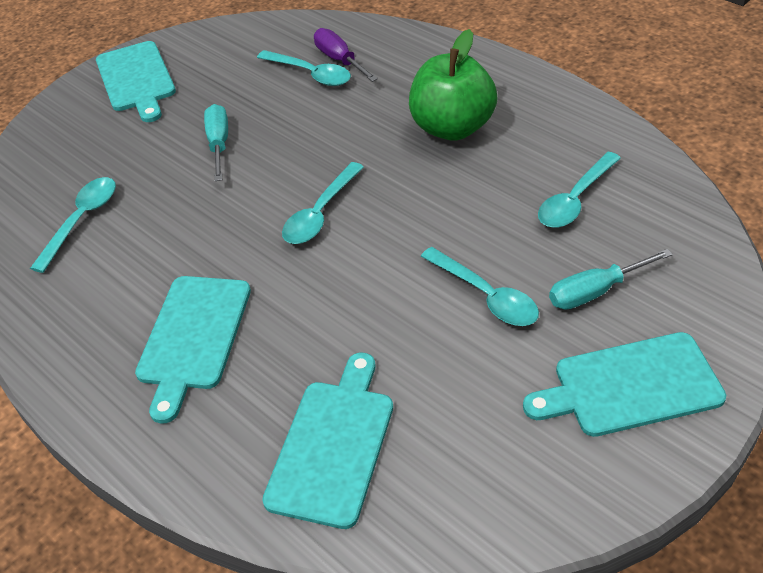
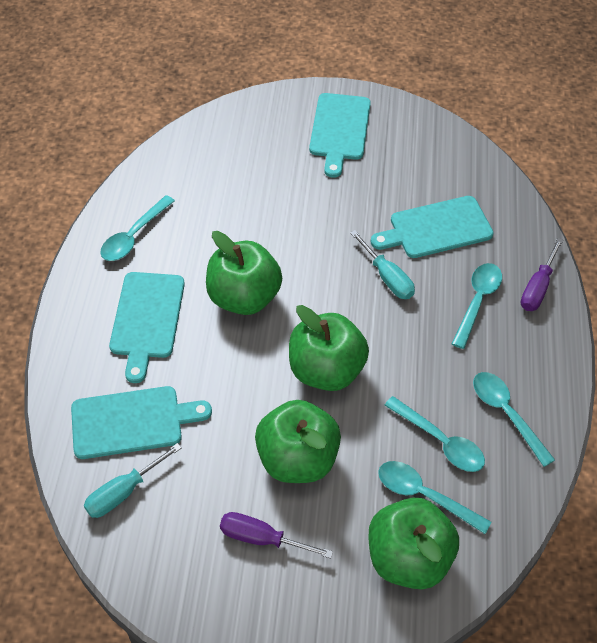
green apple: 1 -> 4
purple screwdriver: 1 -> 2

